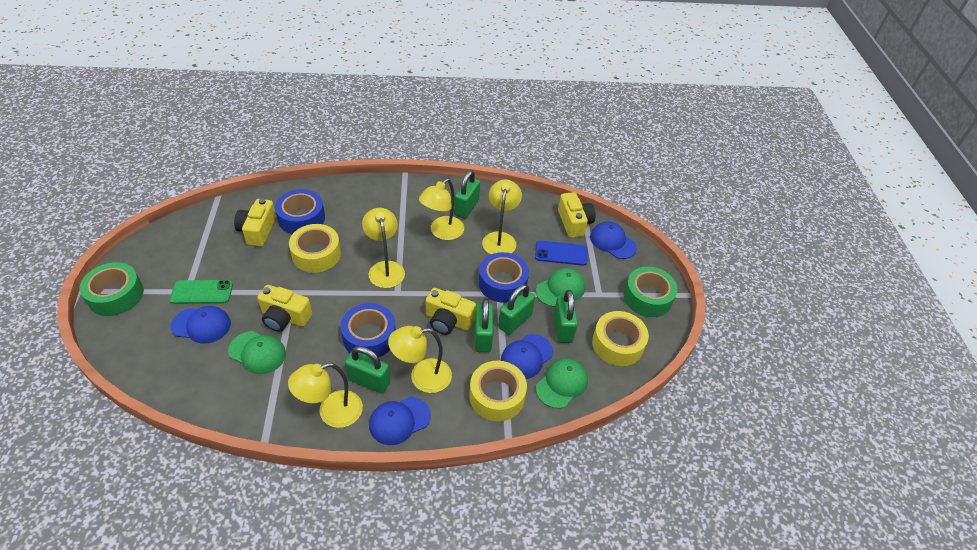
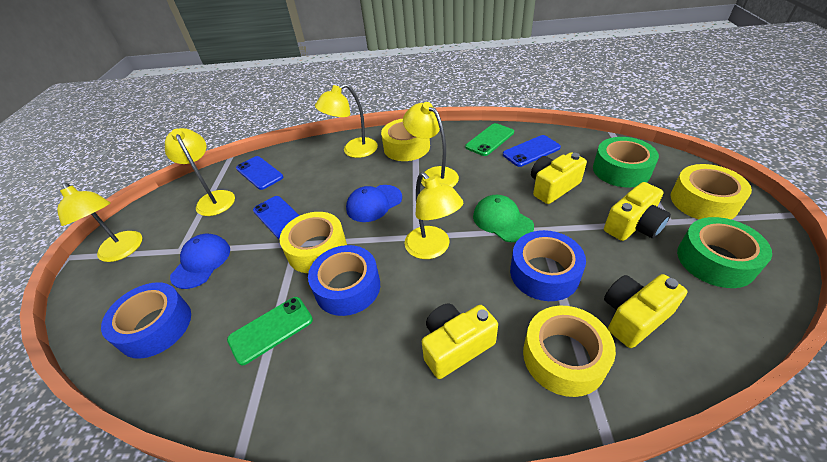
blue cap: 4 -> 2
blue phone: 1 -> 3
green cap: 3 -> 1
green padlock: 5 -> 0
green phone: 1 -> 2
yellow tape: 3 -> 4

